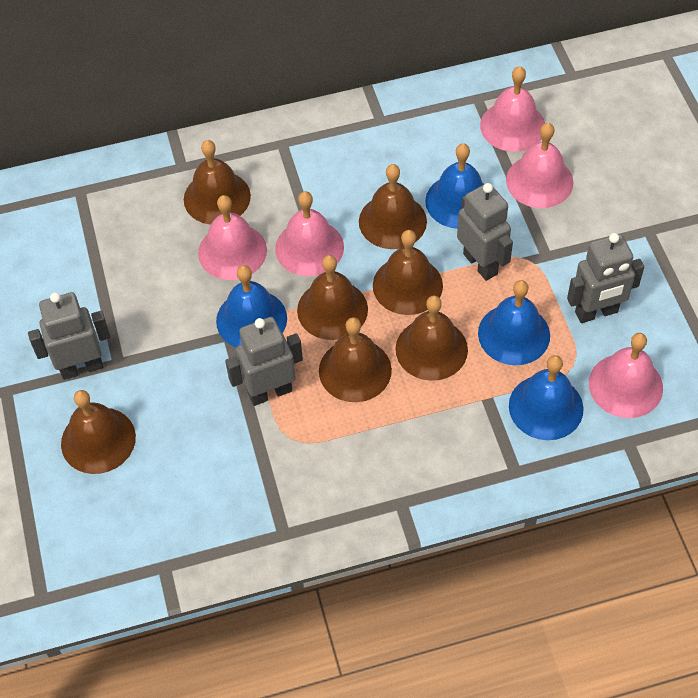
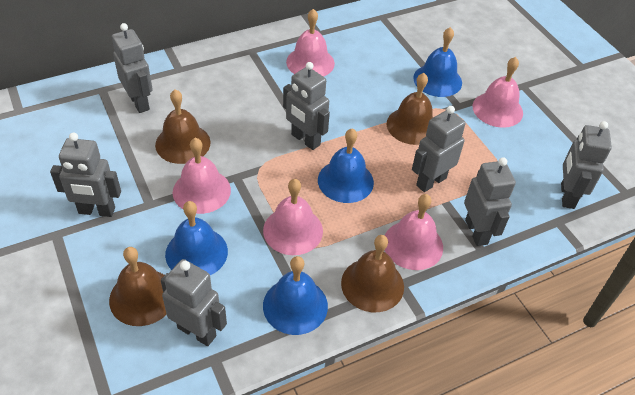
brown bell: 7 -> 4
grey robot: 4 -> 7

